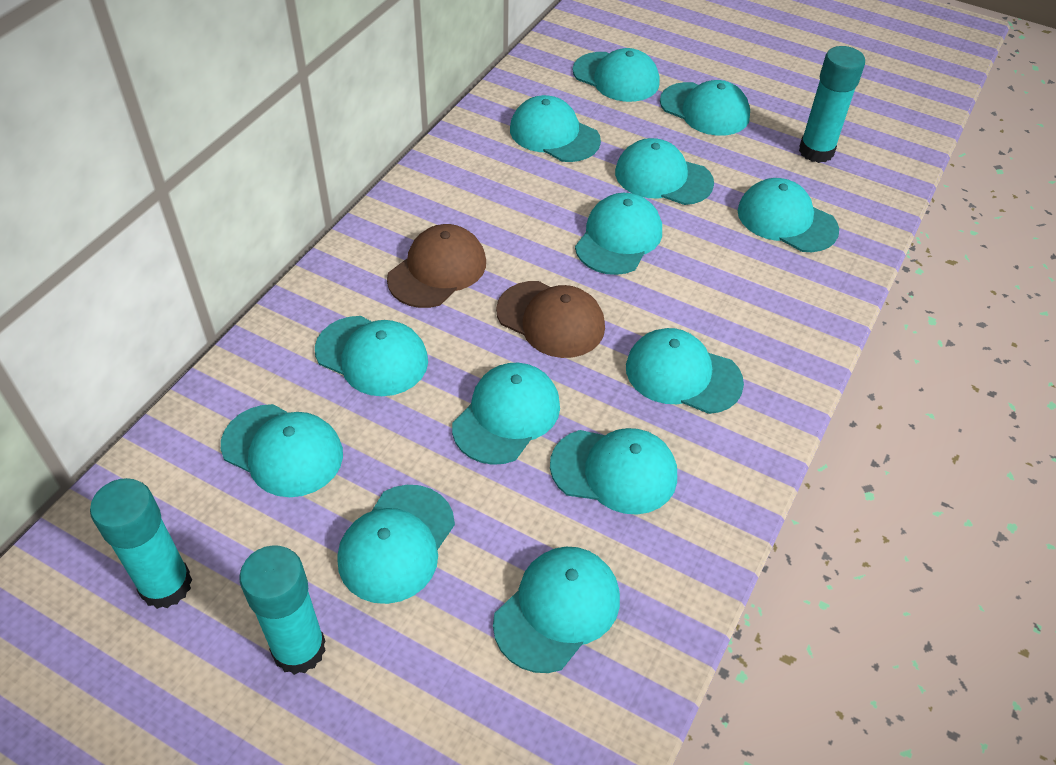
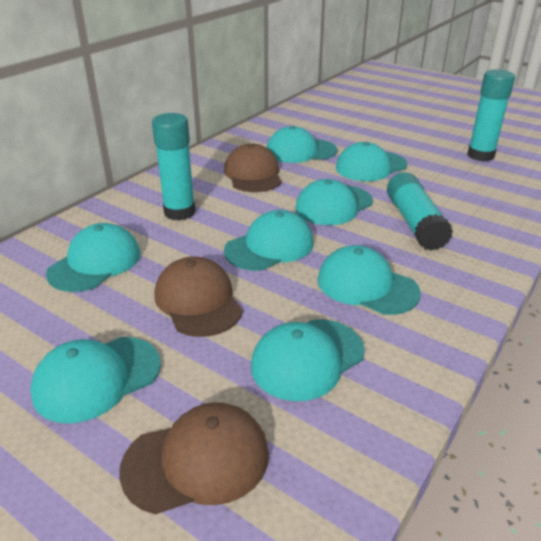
brown cap: 2 -> 3
turquoise cap: 13 -> 8

